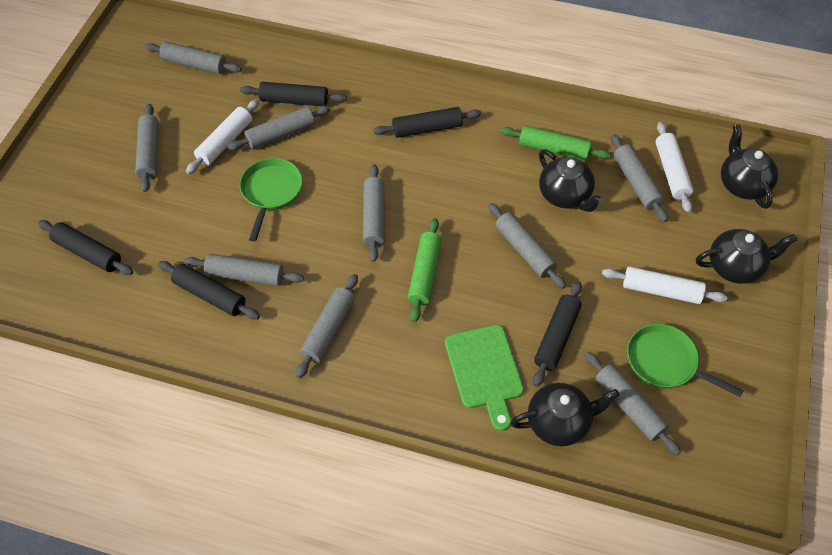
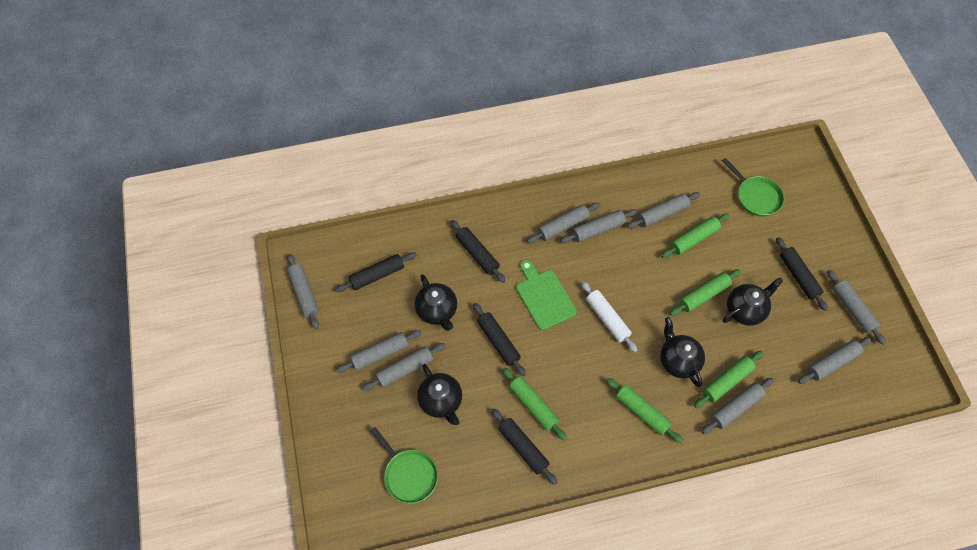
green rolling pin: 2 -> 5
white rolling pin: 3 -> 1

